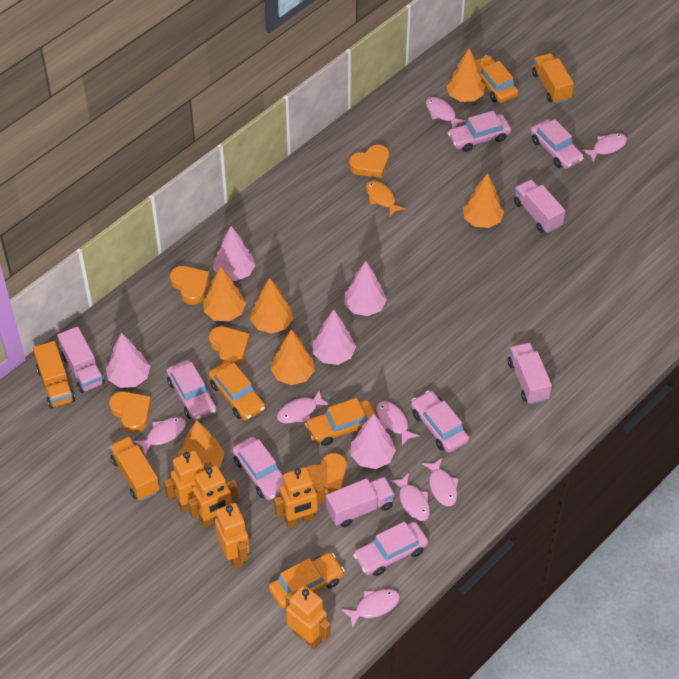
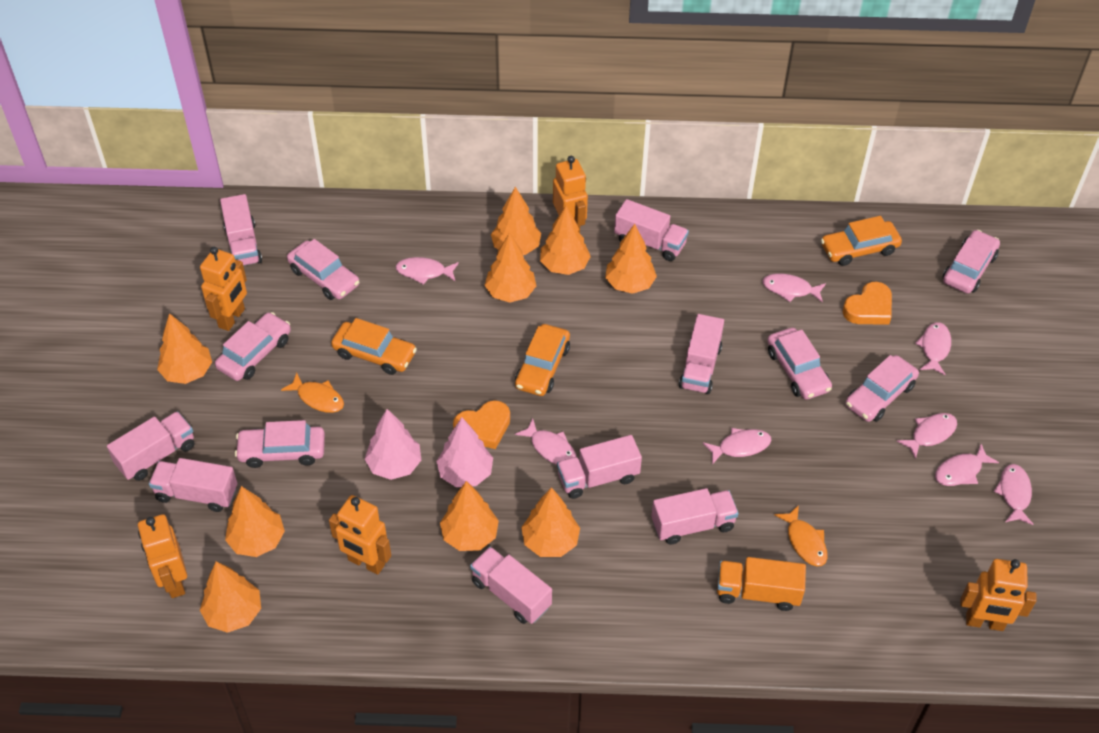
orange car: 4 -> 3
orange fish: 1 -> 2
orange heart: 5 -> 2
orange tree: 6 -> 9
orange truck: 3 -> 1
pink tree: 5 -> 2
pink truck: 4 -> 8

